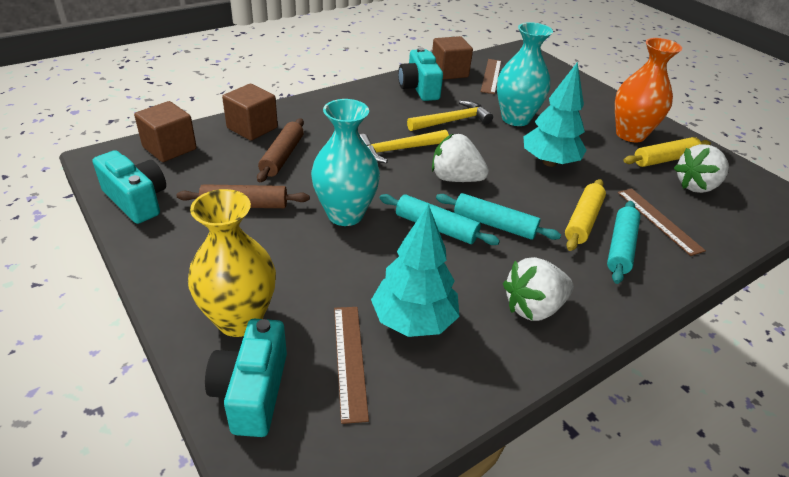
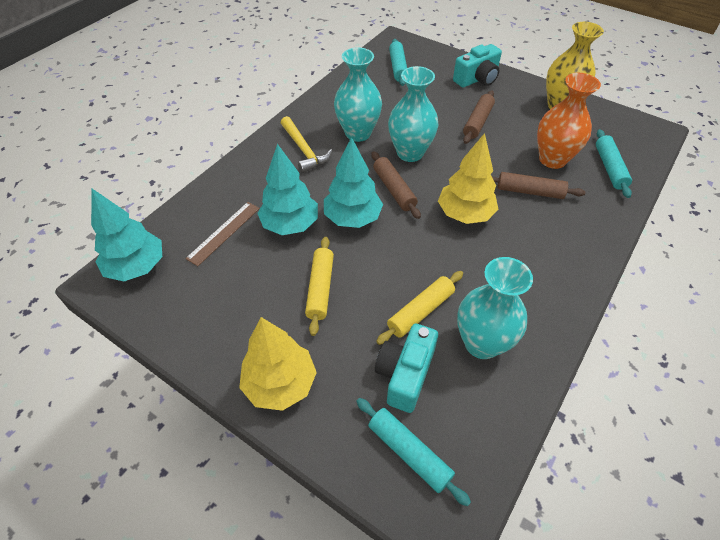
brown cube: 3 -> 0
brown rolling pin: 2 -> 3
brown ruler: 3 -> 1
turquoise camera: 3 -> 2
turquoise tree: 2 -> 3
turquoise vase: 2 -> 3
white strawberry: 3 -> 0
yellow hammer: 2 -> 1
yellow tree: 0 -> 2

